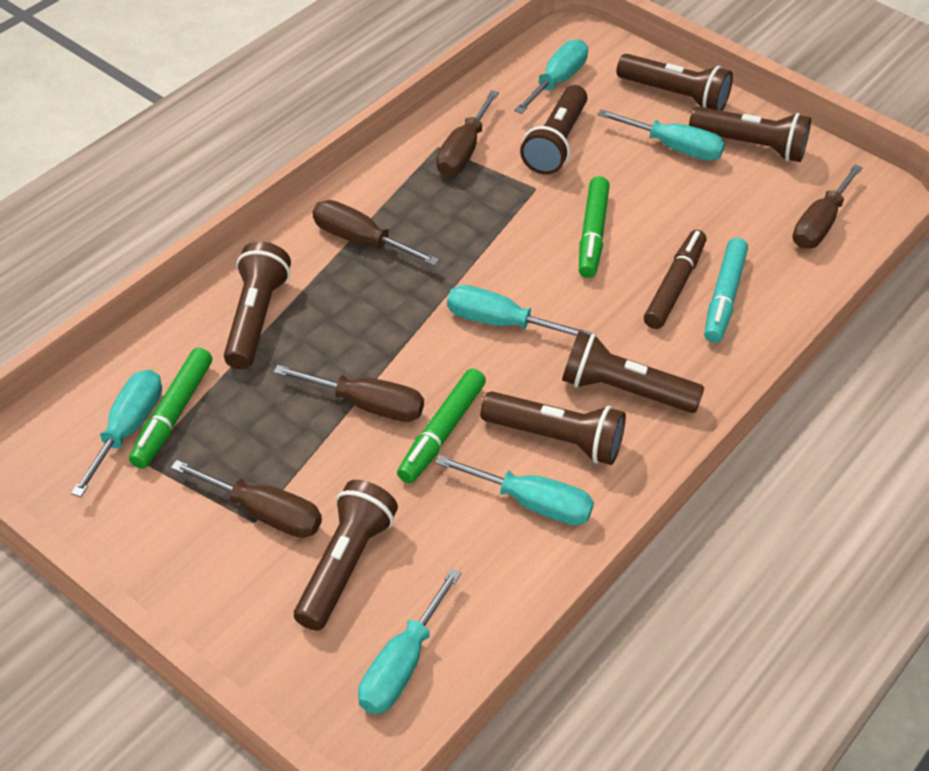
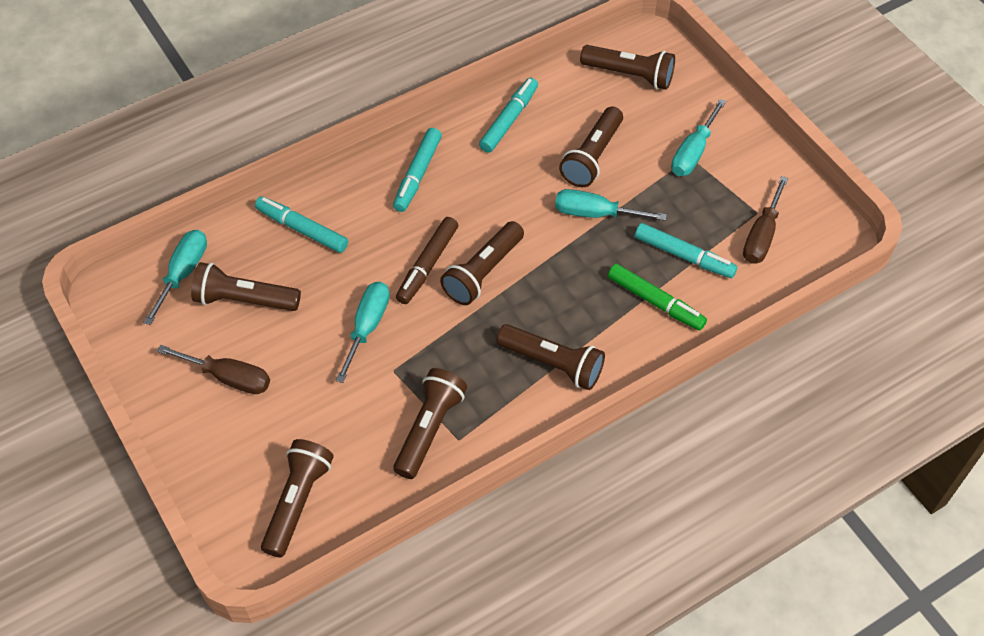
brown screwdriver: 5 -> 2
green marker: 3 -> 1
turquoise marker: 1 -> 4
turquoise screwdriver: 6 -> 4

